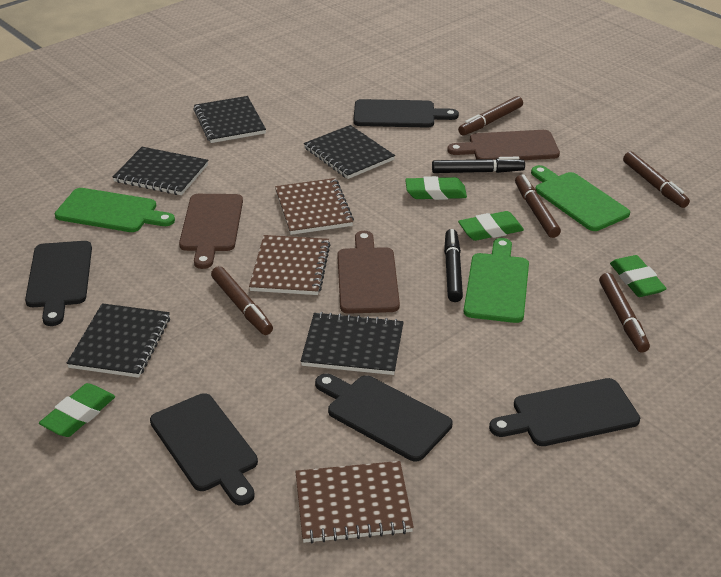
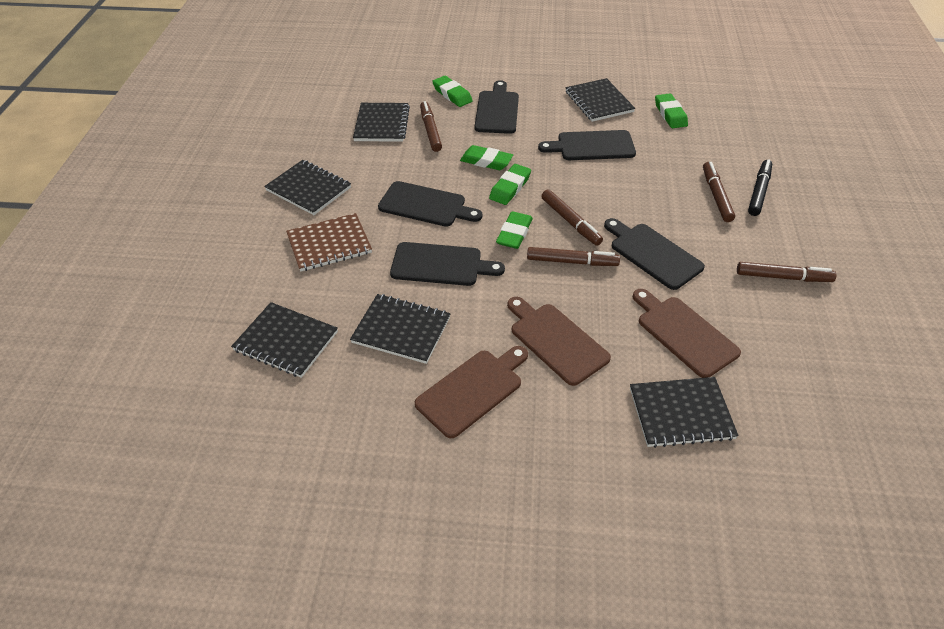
black marker: 2 -> 1
black notebook: 5 -> 6
brown notebook: 3 -> 1
green cutting board: 3 -> 0
green eraser: 4 -> 5

